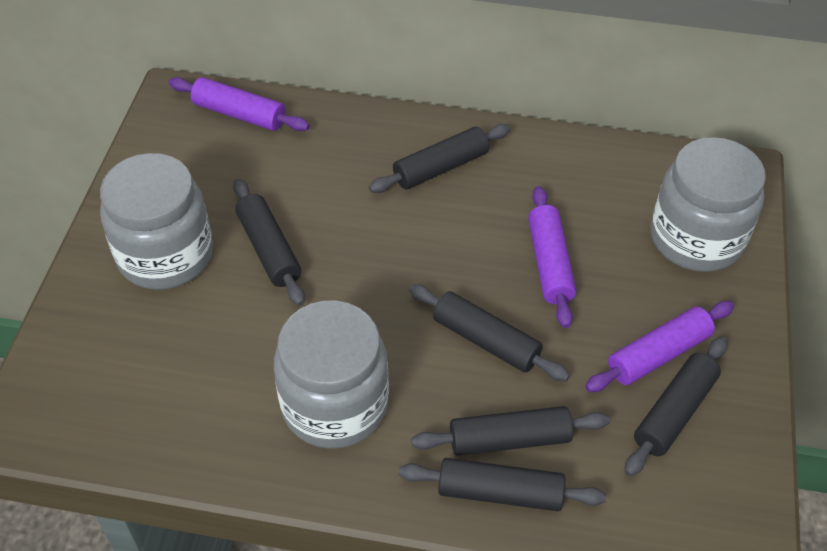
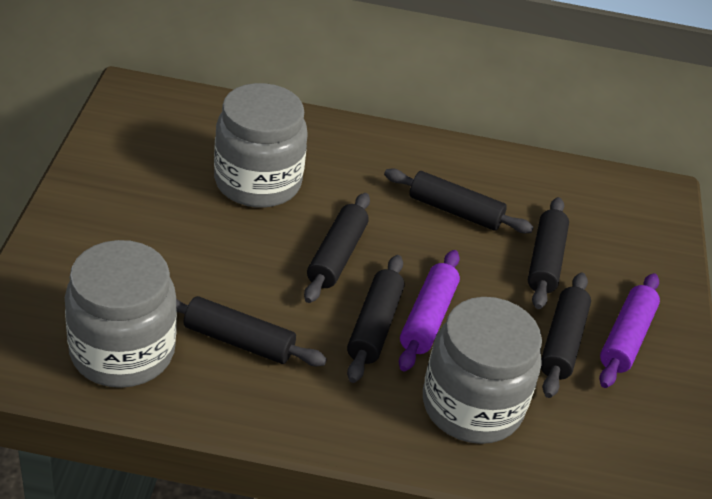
purple rolling pin: 3 -> 2

